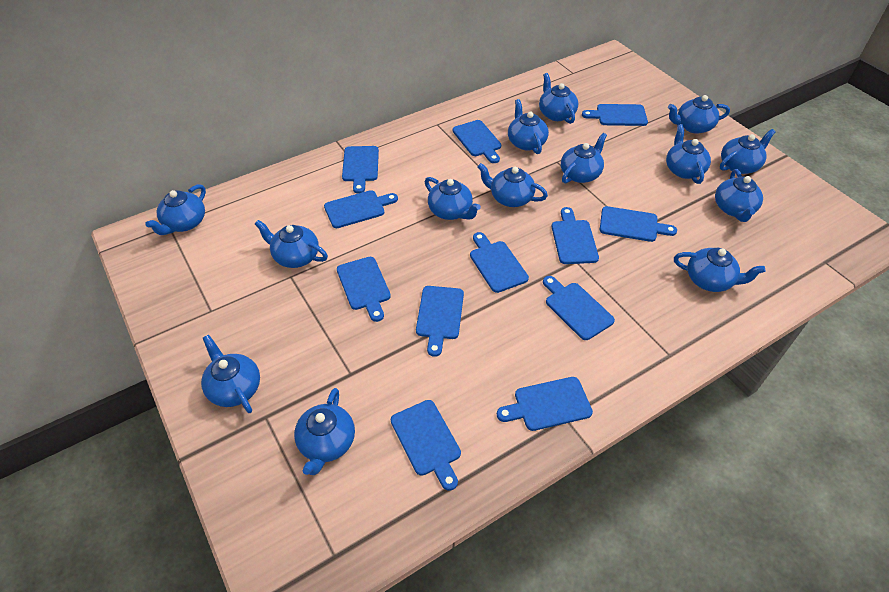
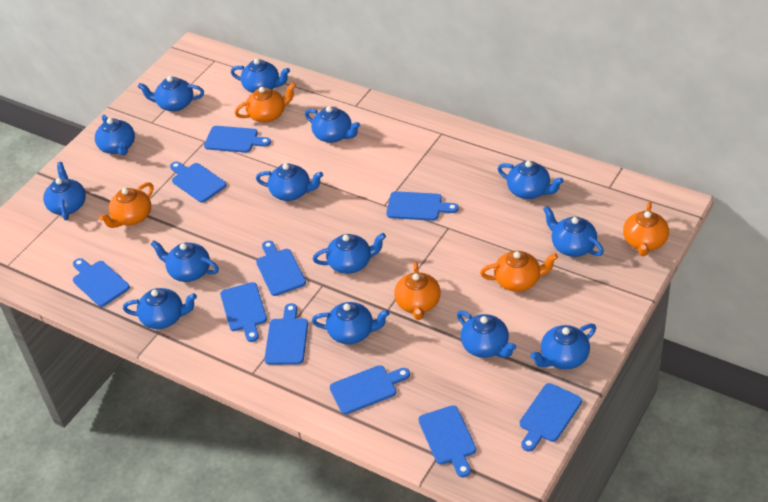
blue cutting board: 12 -> 10
orange teapot: 0 -> 5

